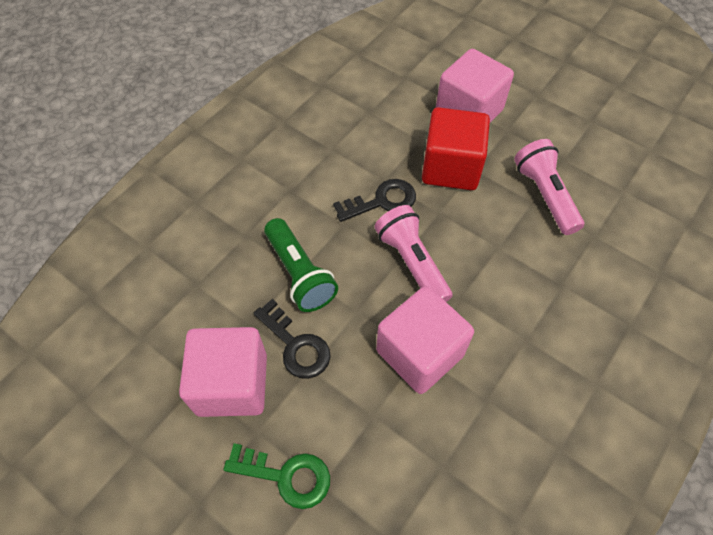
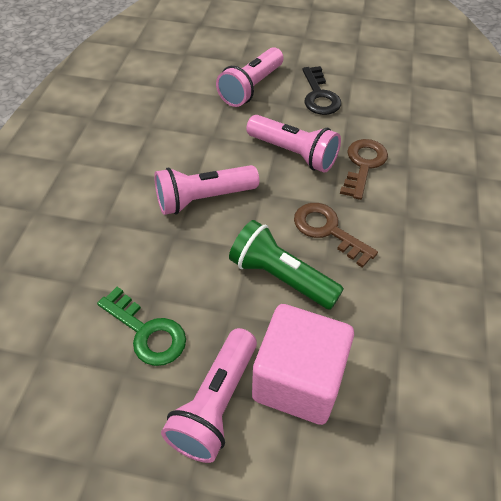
black key: 2 -> 1
brown key: 0 -> 2
pink cube: 3 -> 1
pink flashlight: 2 -> 4
red cube: 1 -> 0

